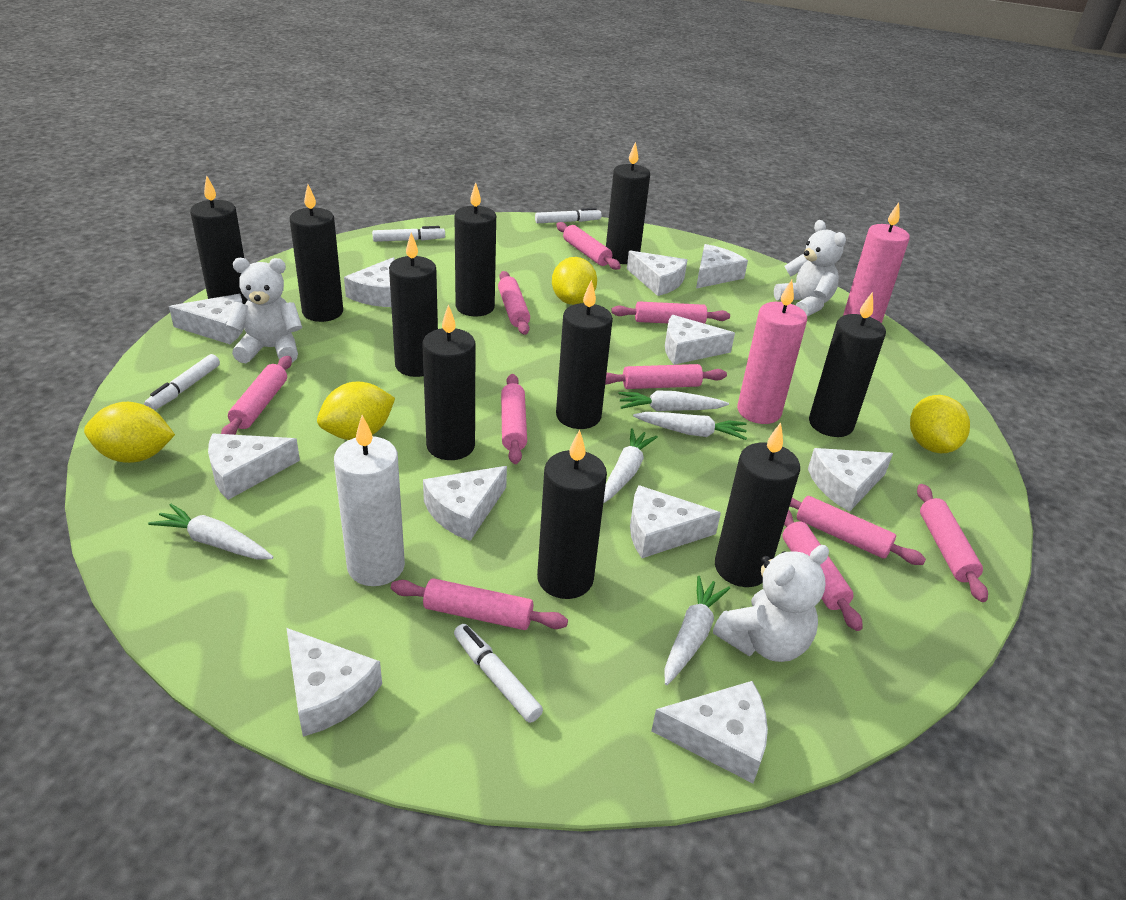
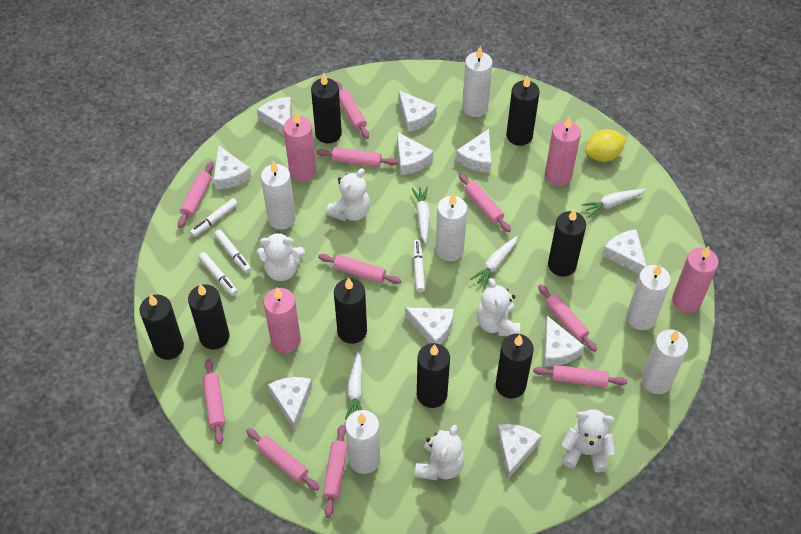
black candle: 10 -> 8
pink candle: 2 -> 4
white candle: 1 -> 6
white carrot: 5 -> 4
white cheese: 11 -> 10
white teddy bear: 3 -> 5
yellow lemon: 4 -> 1

